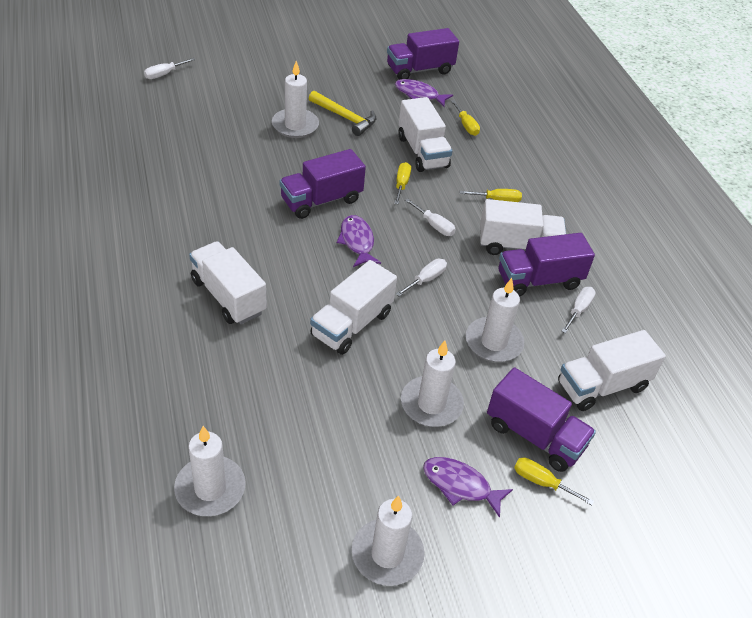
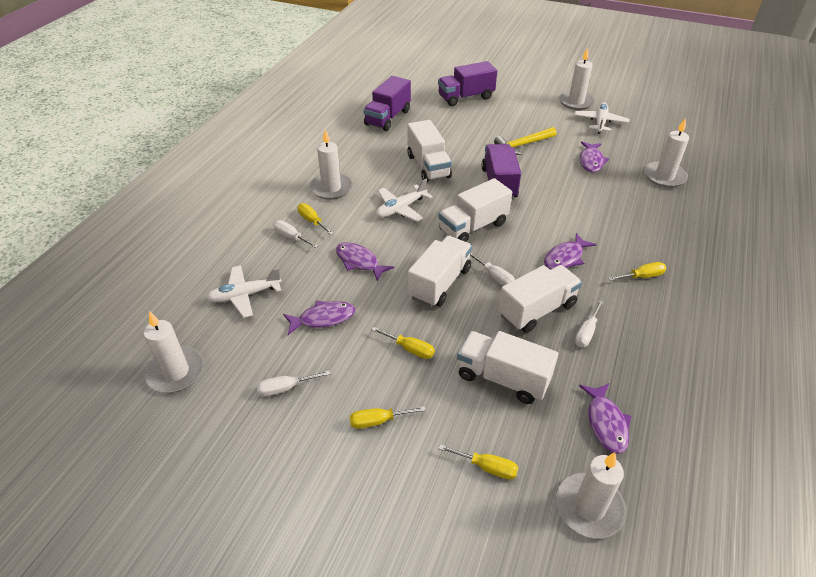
purple fish: 3 -> 5
purple truck: 4 -> 3
white plane: 0 -> 3
yellow screwdriver: 4 -> 5

